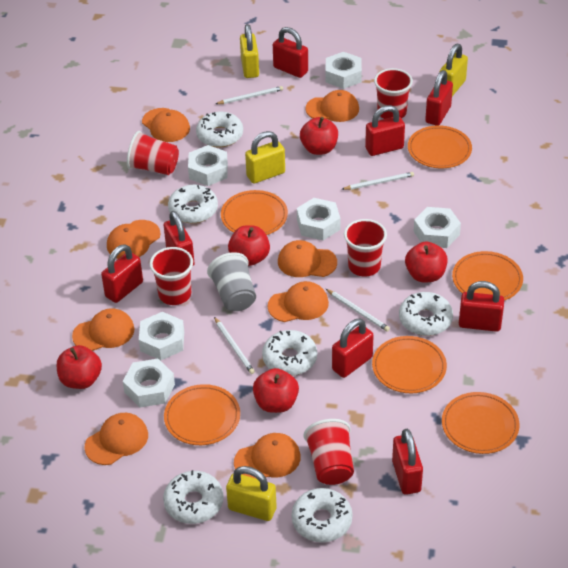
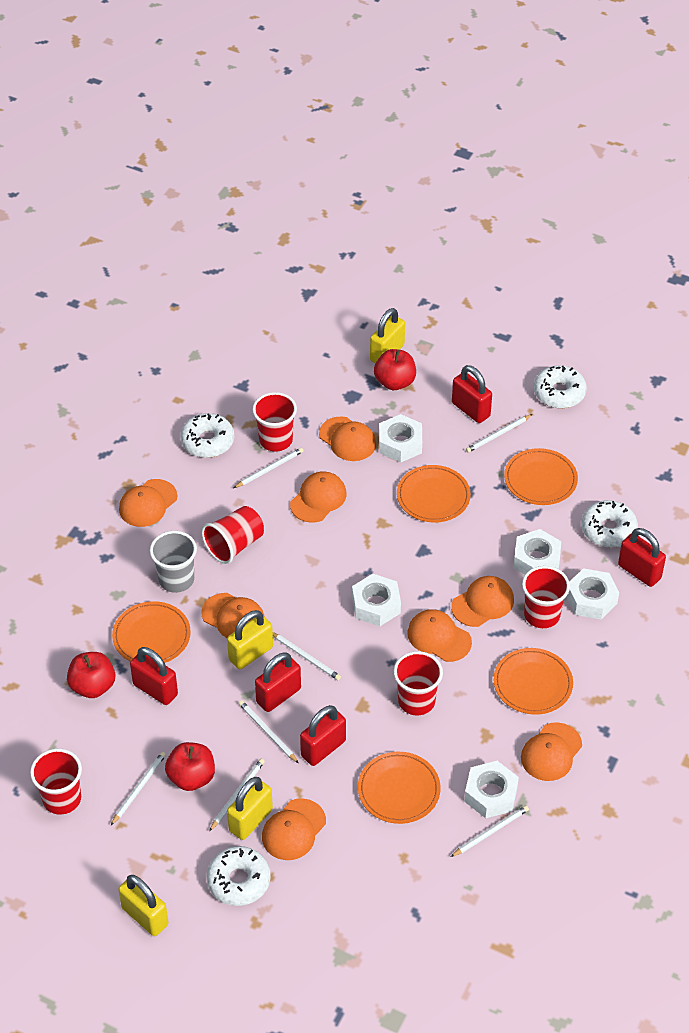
orange plate: 6 -> 5
red apple: 5 -> 3
red padlock: 8 -> 5
white donut: 6 -> 4
white nut: 6 -> 5
white pencil: 4 -> 7

